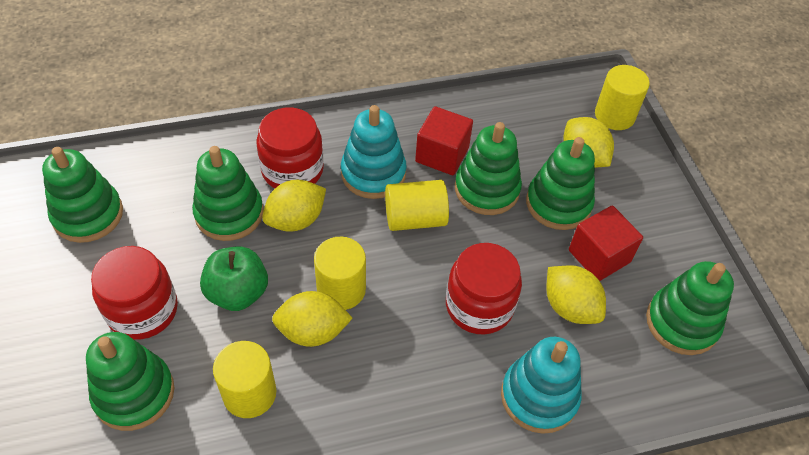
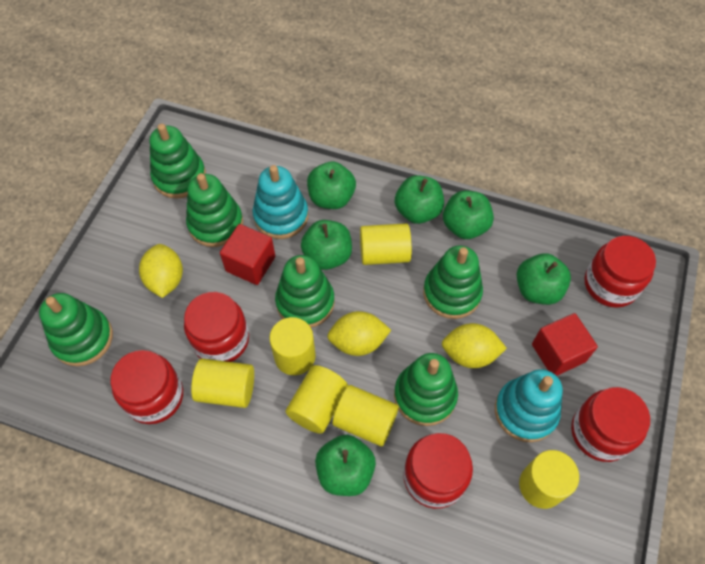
green apple: 1 -> 6
red jar: 3 -> 5
yellow cylinder: 4 -> 6
yellow lemon: 4 -> 3

